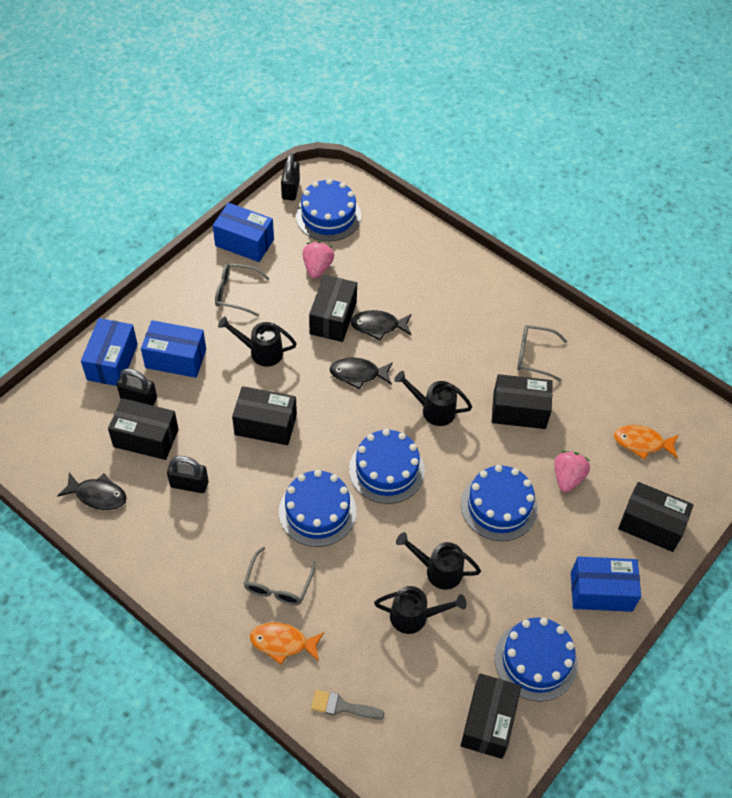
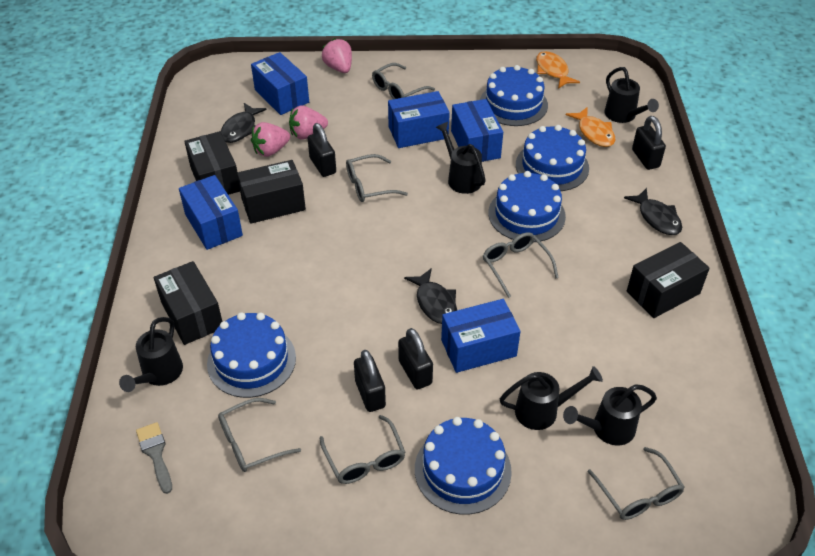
black box: 6 -> 4
black padlock: 3 -> 4
black watering can: 4 -> 5
blue box: 4 -> 5
grey glasses: 3 -> 6
pink strawberry: 2 -> 3

